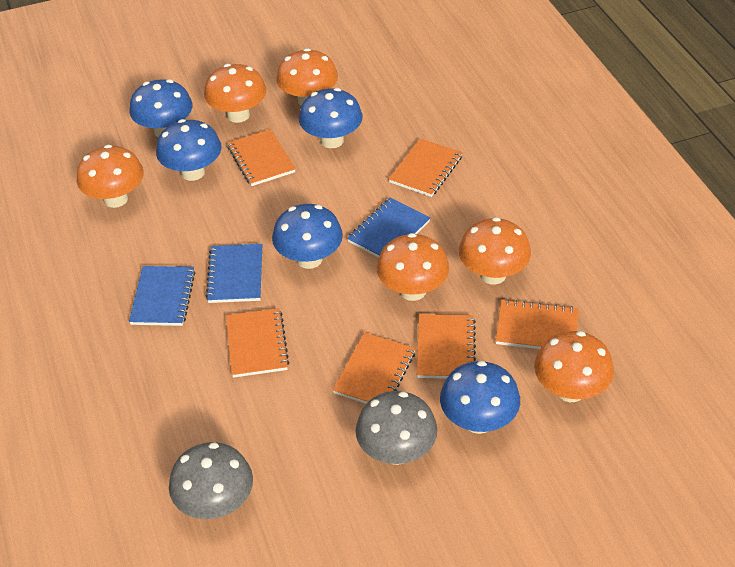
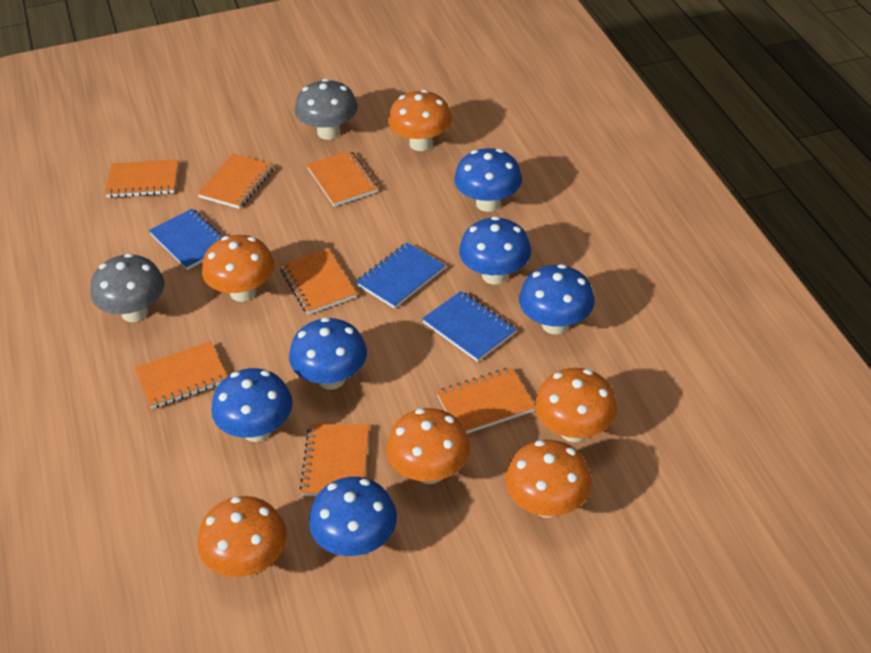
blue mushroom: 5 -> 6
orange notebook: 6 -> 7

